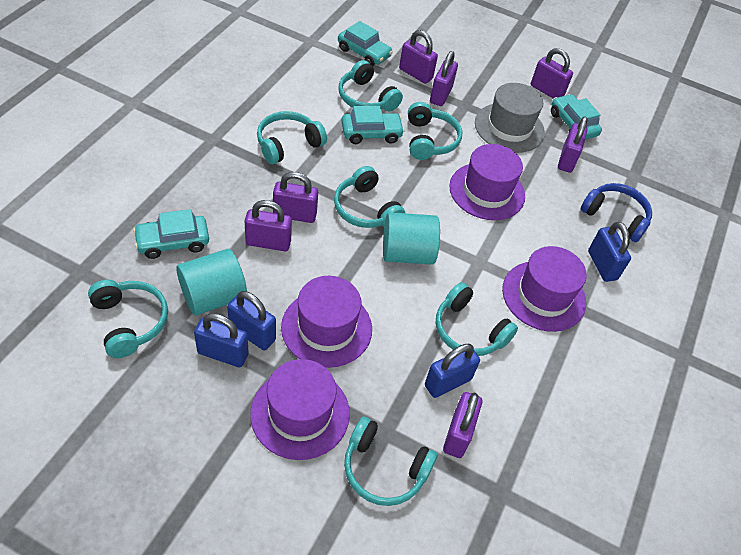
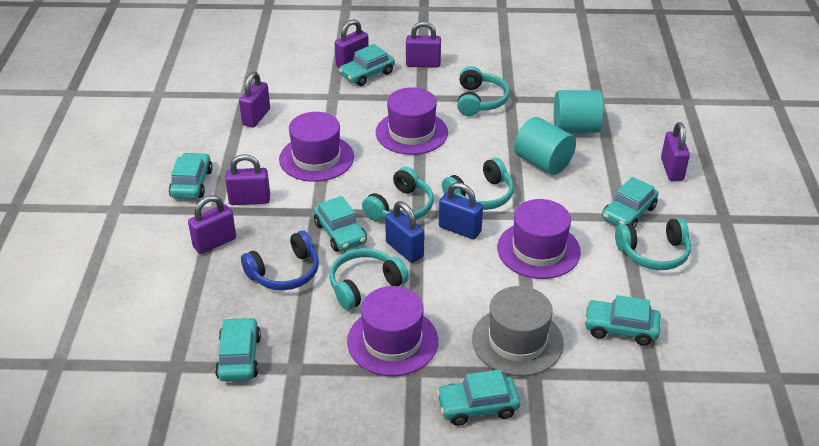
blue padlock: 4 -> 2
purple padlock: 7 -> 6
turquoise car: 4 -> 7
turquoise headphones: 7 -> 5

